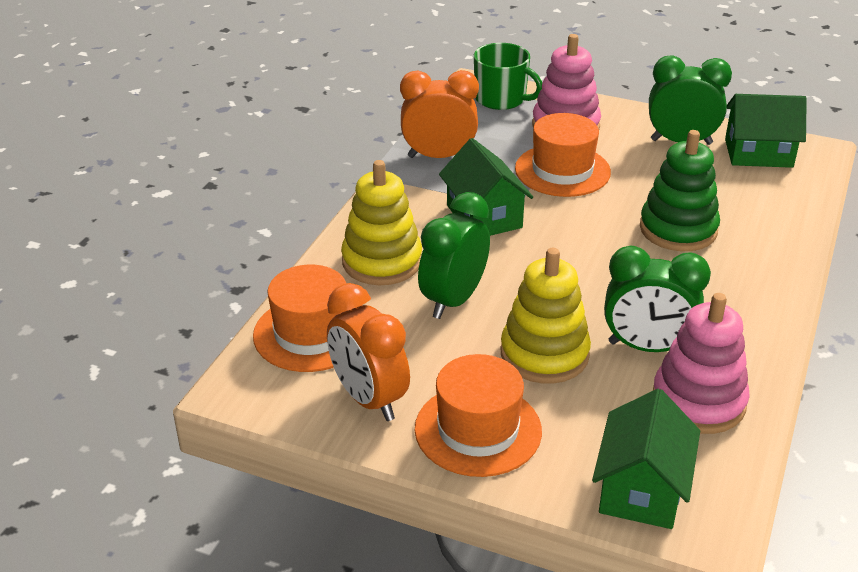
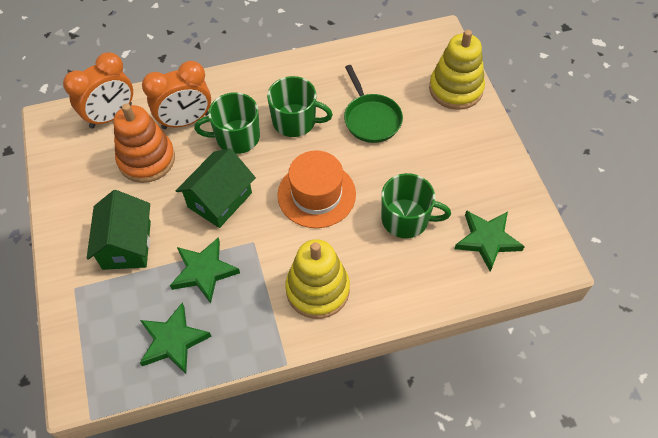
green clock: 3 -> 0
green house: 3 -> 2
green mug: 1 -> 3
green pan: 0 -> 1
green stacking toy: 1 -> 0
green star: 0 -> 3
orange hat: 3 -> 1
orange stacking toy: 0 -> 1
pink stacking toy: 2 -> 0

